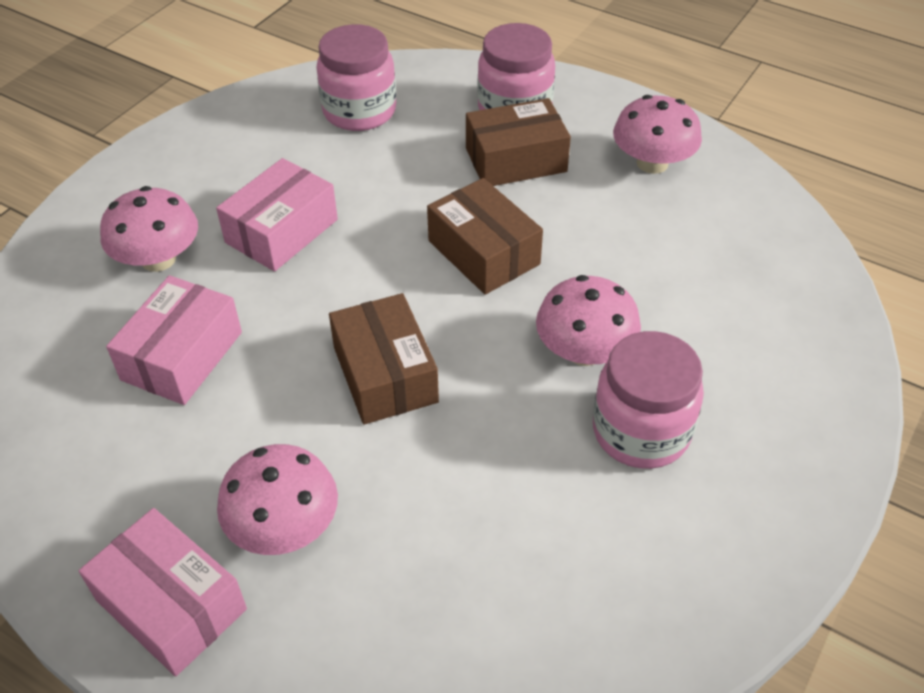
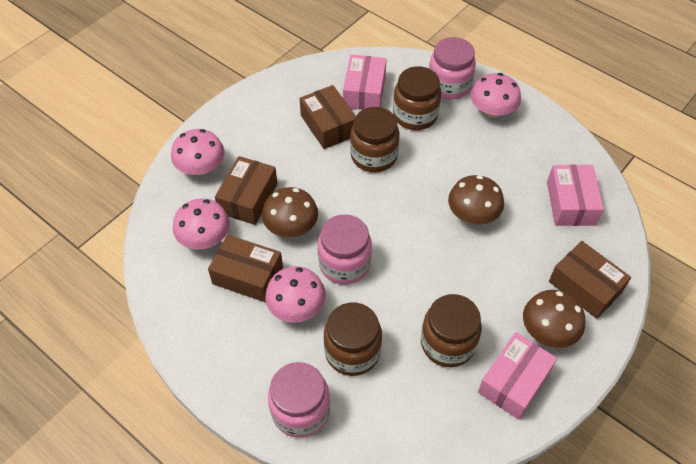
brown box: 3 -> 4
brown jar: 0 -> 4
brown mushroom: 0 -> 3

